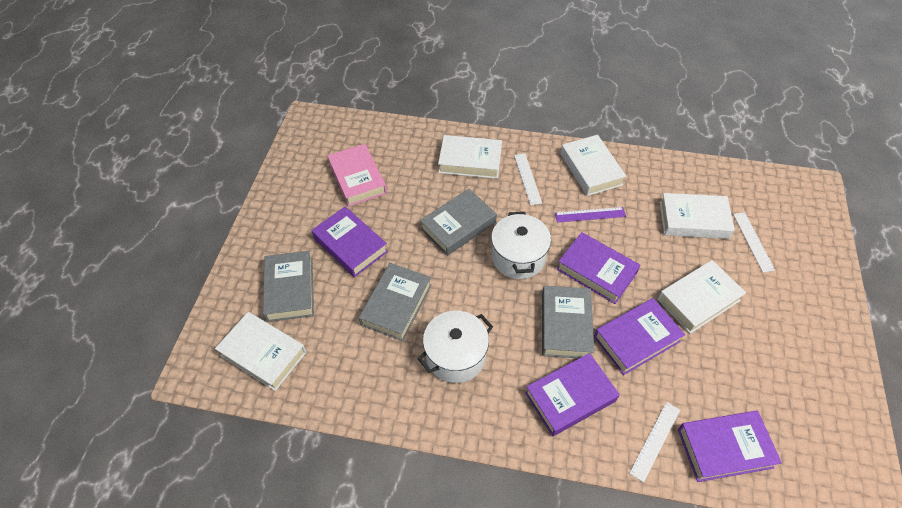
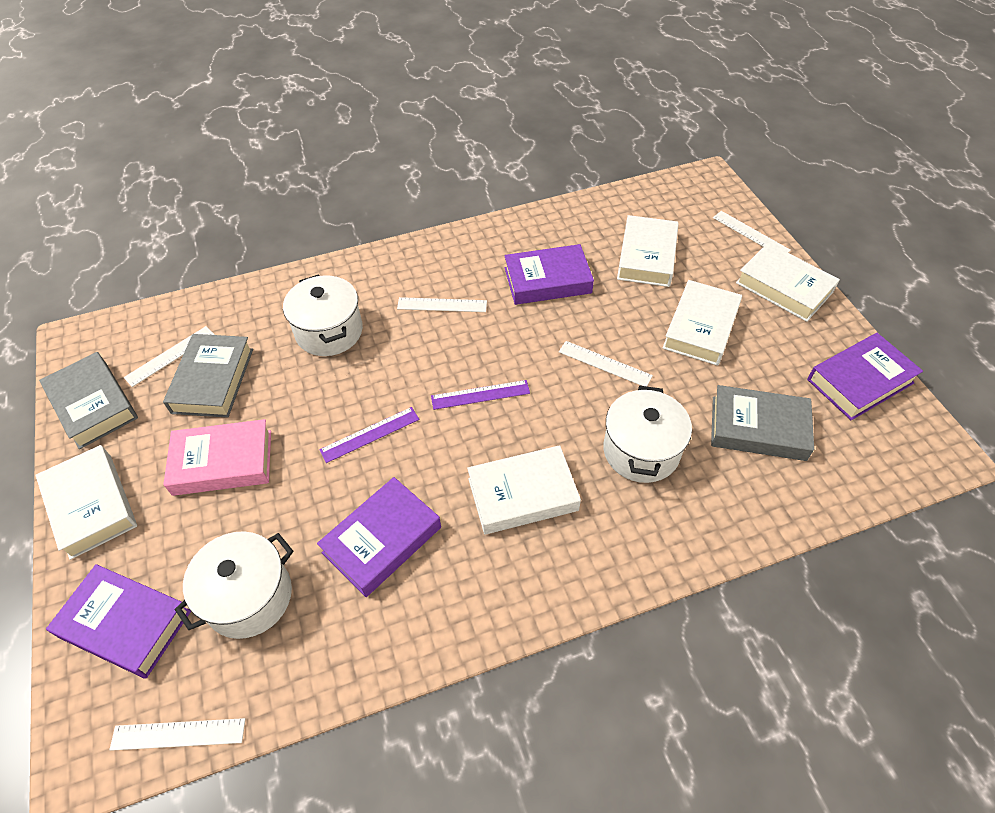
grey book: 4 -> 3
purple book: 5 -> 4
purple ruler: 1 -> 2
white pot: 2 -> 3
white ruler: 3 -> 5

